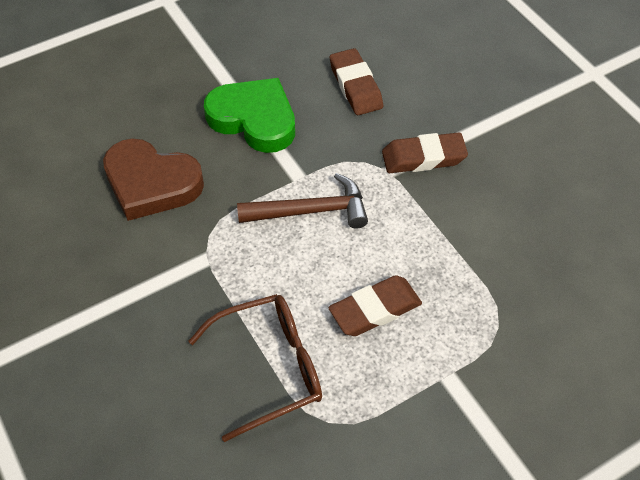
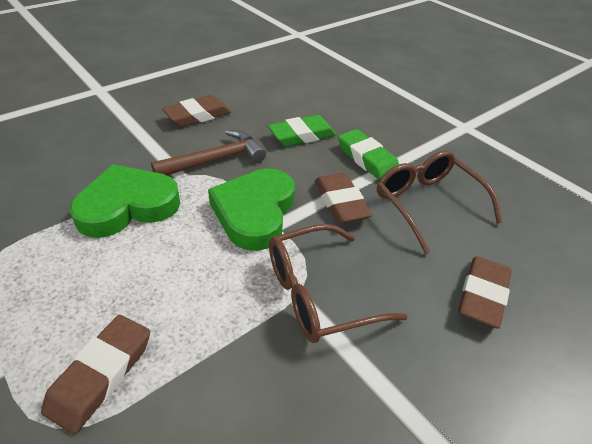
brown eraser: 3 -> 4
brown glasses: 1 -> 2
brown heart: 1 -> 0
green eraser: 0 -> 2
green heart: 1 -> 2

